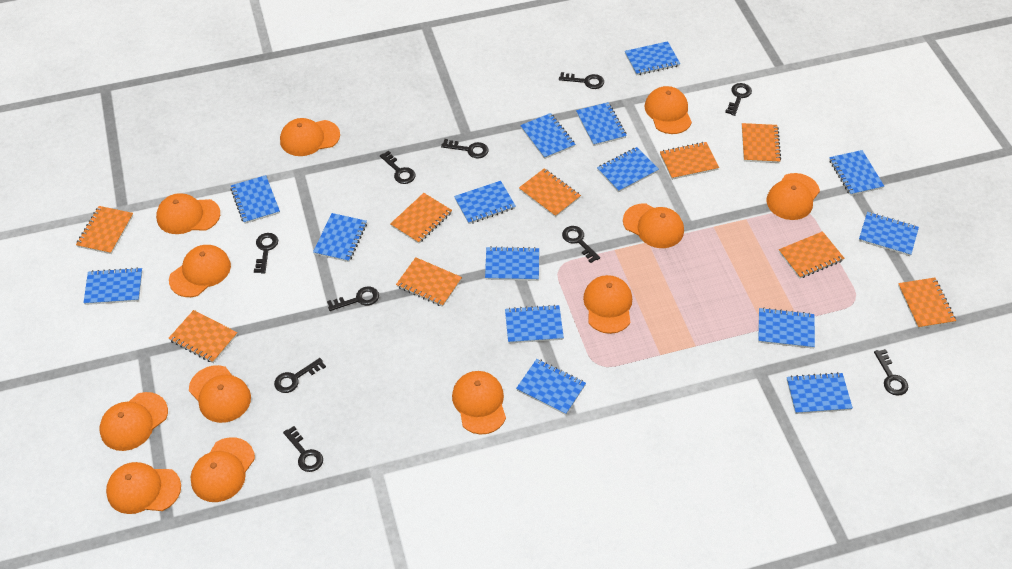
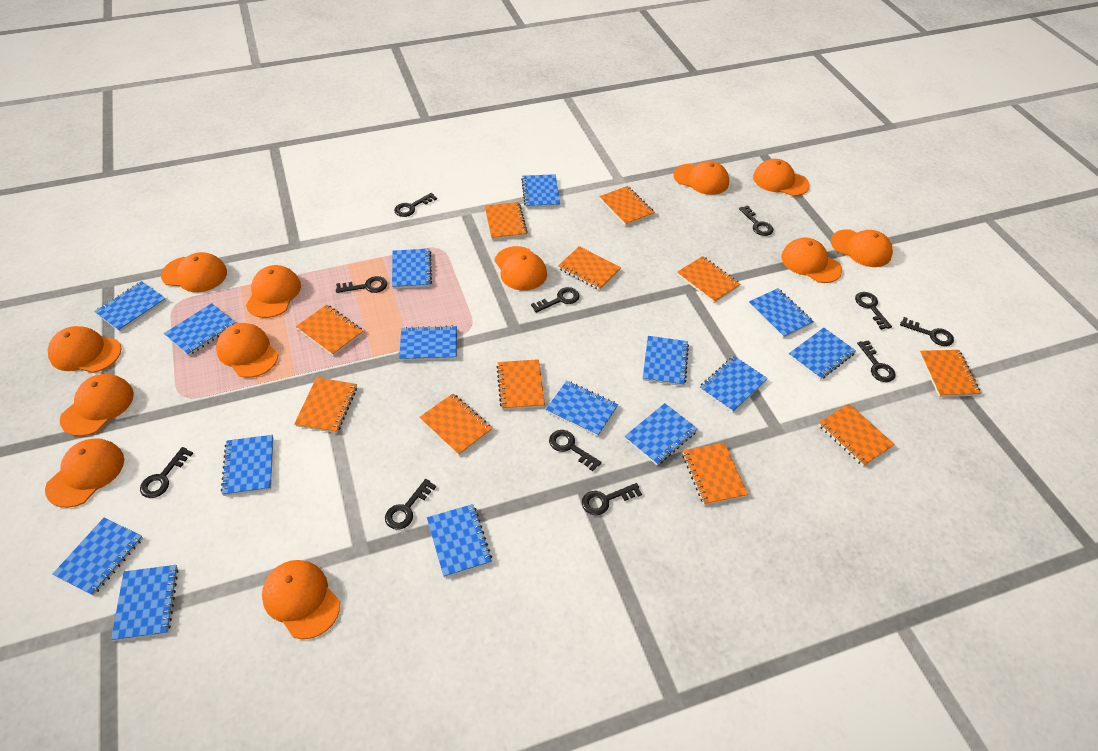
black key: 10 -> 11
orange notebook: 9 -> 11

